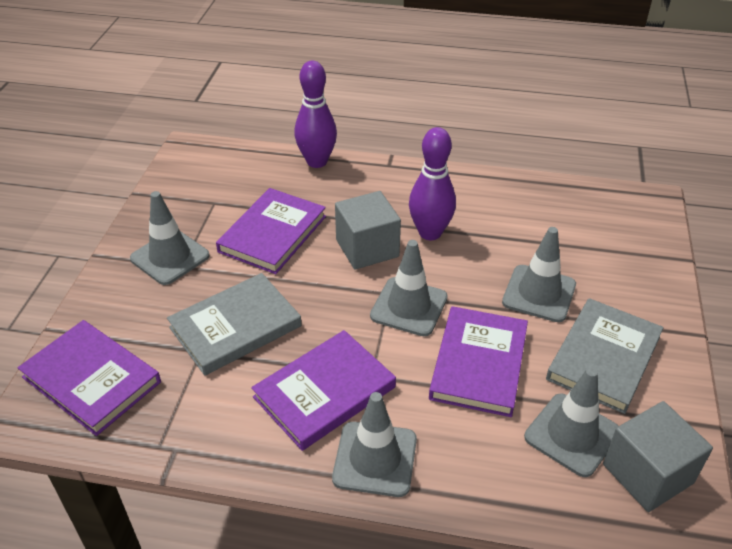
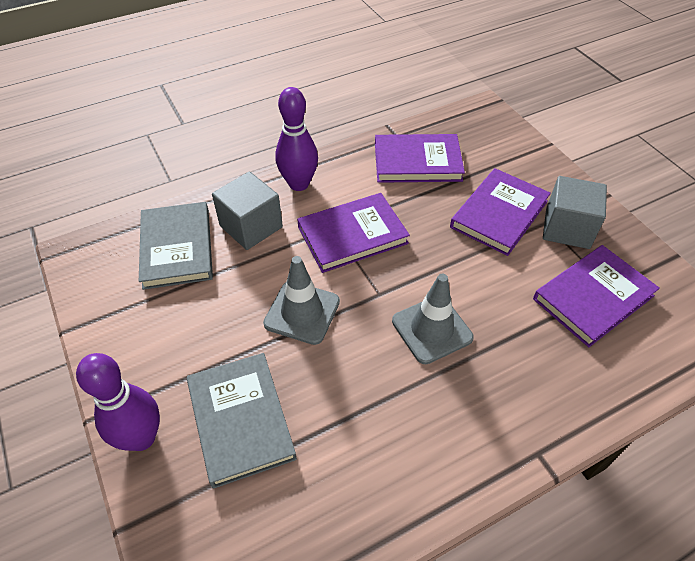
grey traffic cone: 5 -> 2

